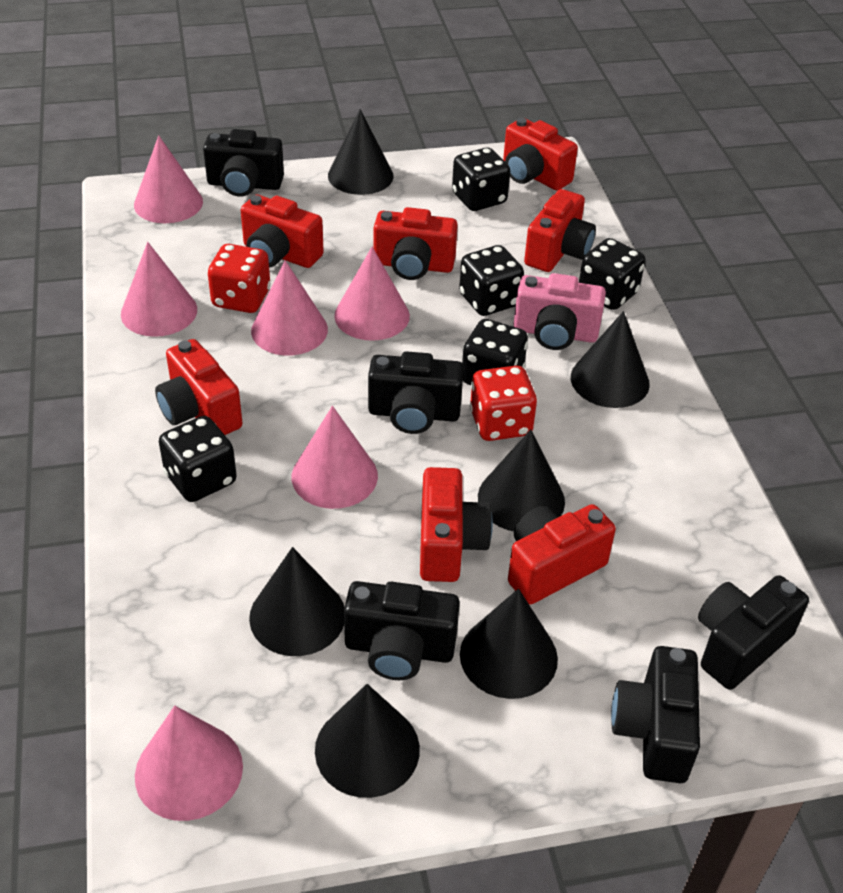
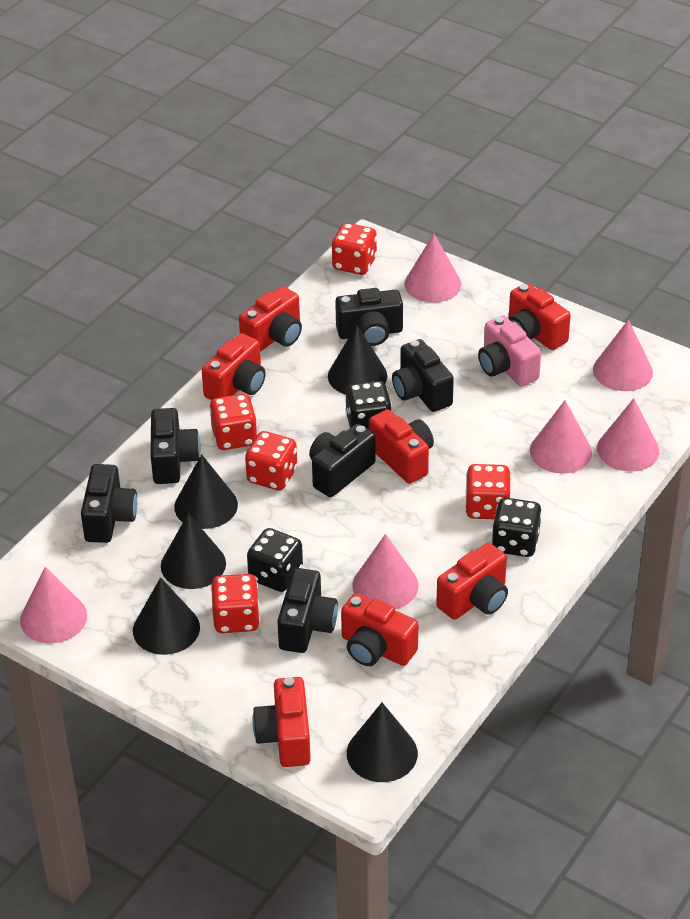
black camera: 5 -> 6
black cone: 6 -> 5
black dice: 5 -> 3
red dice: 2 -> 5

